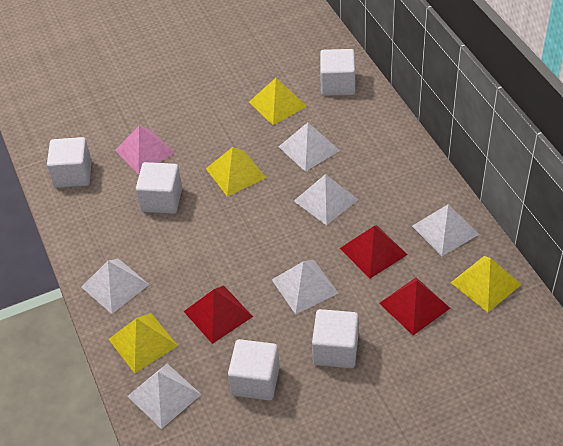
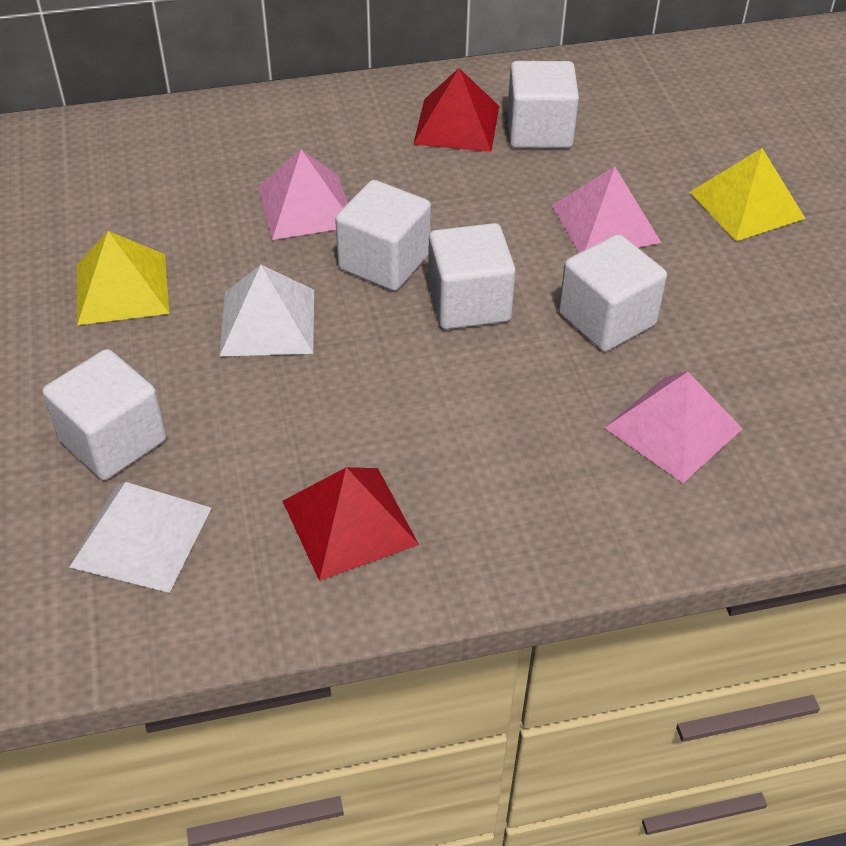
pink pyramid: 1 -> 3
red pyramid: 3 -> 2
white pyramid: 6 -> 2
yellow pyramid: 4 -> 2

